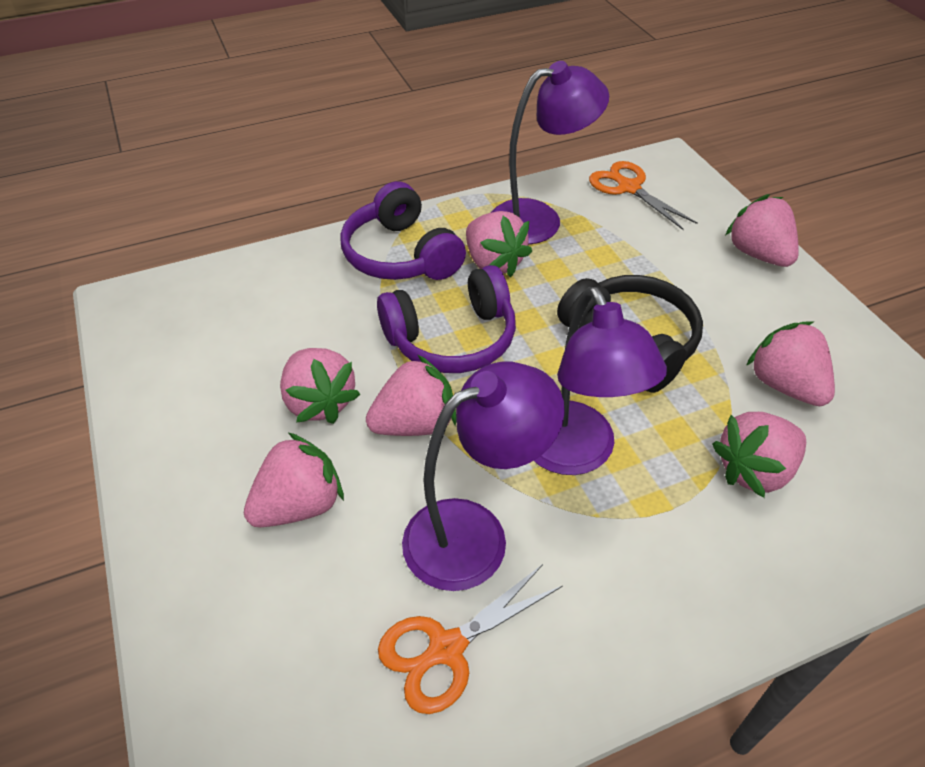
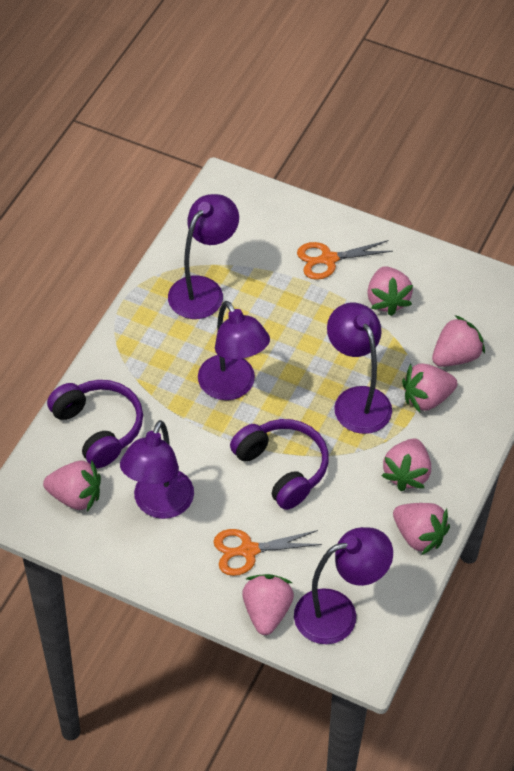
black headphones: 1 -> 0
purple lamp: 3 -> 5

